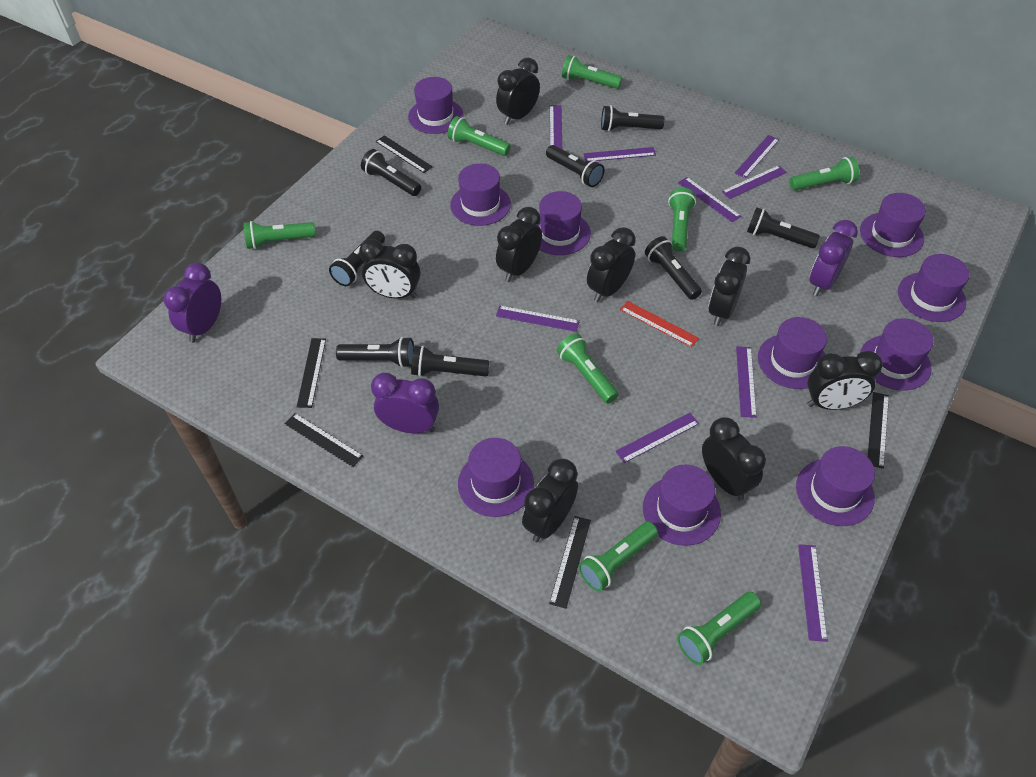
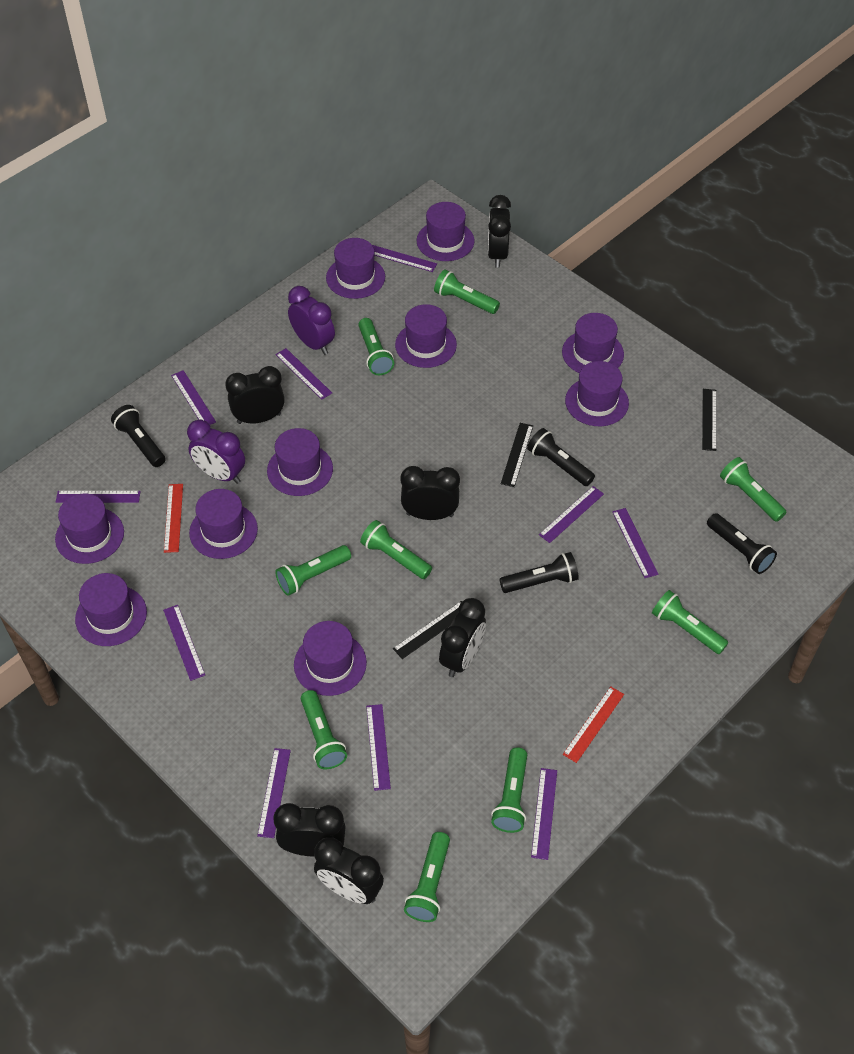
black clock: 8 -> 6
black flashlight: 8 -> 4
black ruler: 5 -> 3
green flashlight: 8 -> 9
purple clock: 3 -> 2
purple ruler: 9 -> 10
red ruler: 1 -> 2

